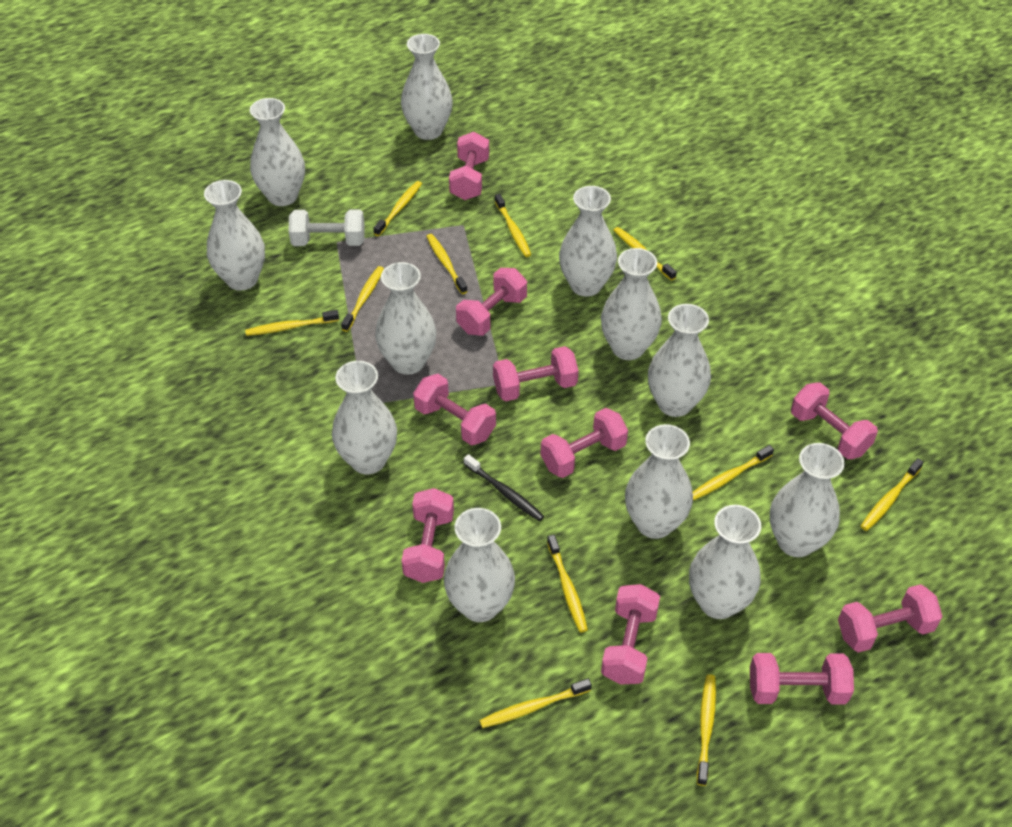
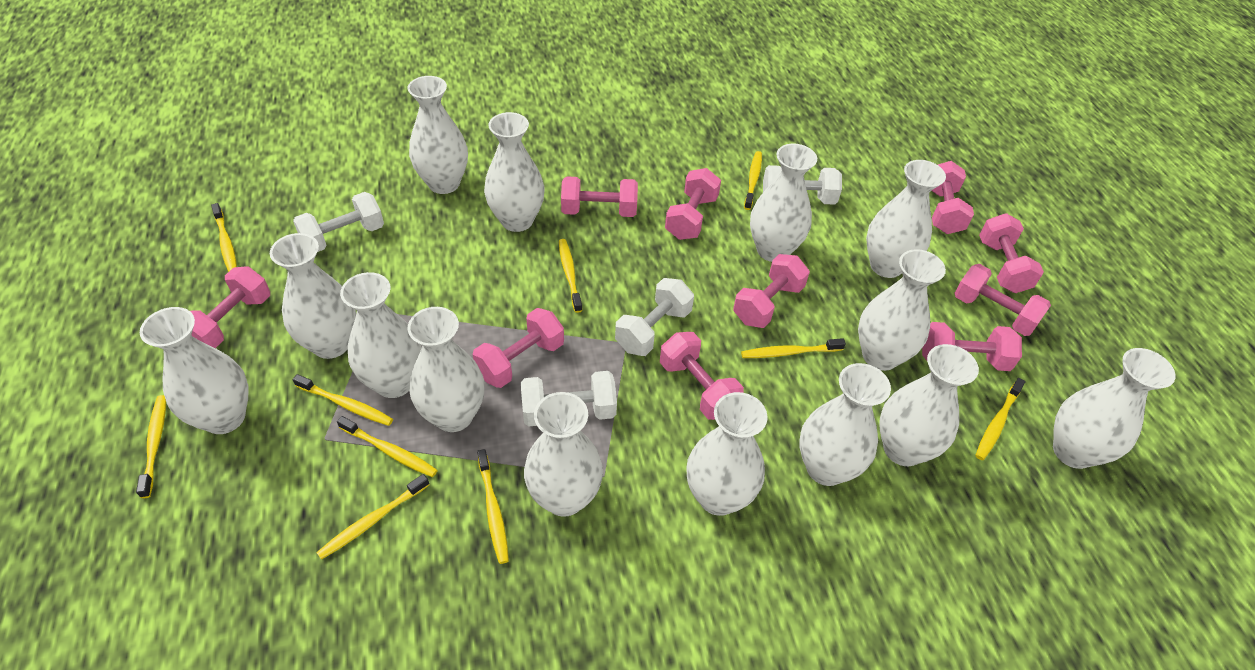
black toothbrush: 1 -> 0
white dumbbell: 1 -> 4
white vase: 12 -> 14
yellow toothbrush: 11 -> 10

